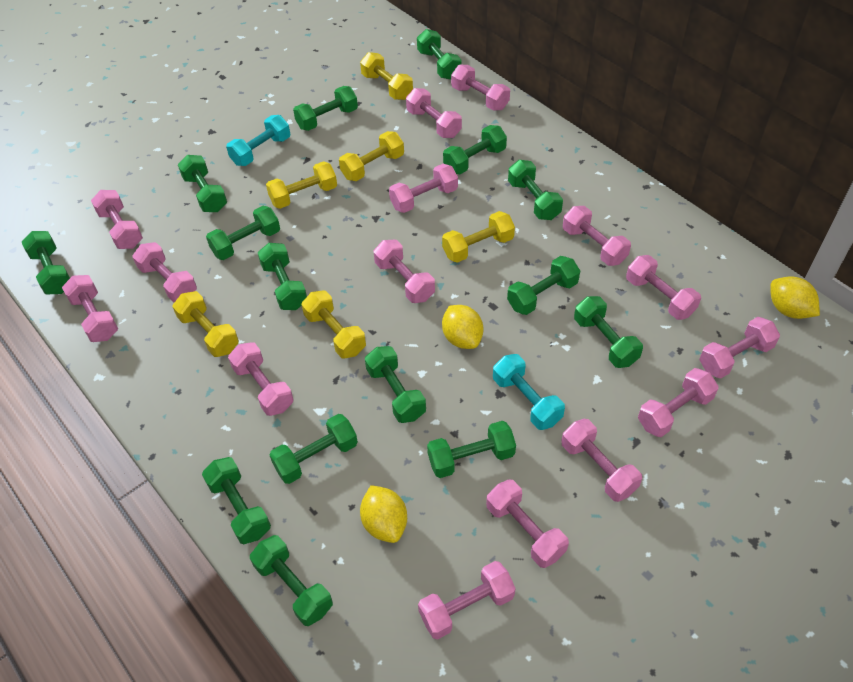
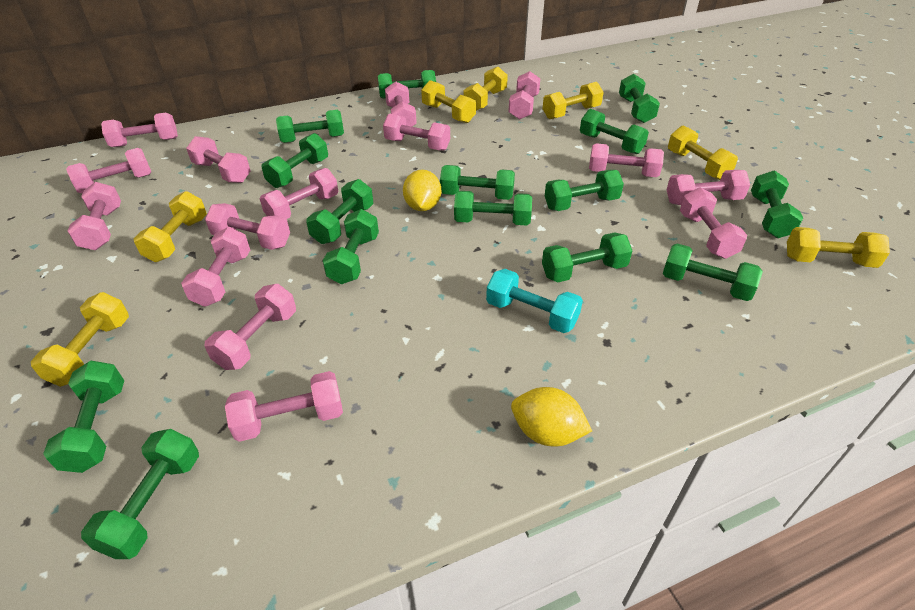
turquoise dumbbell: 2 -> 1
yellow dumbbell: 6 -> 7
yellow lemon: 3 -> 2

